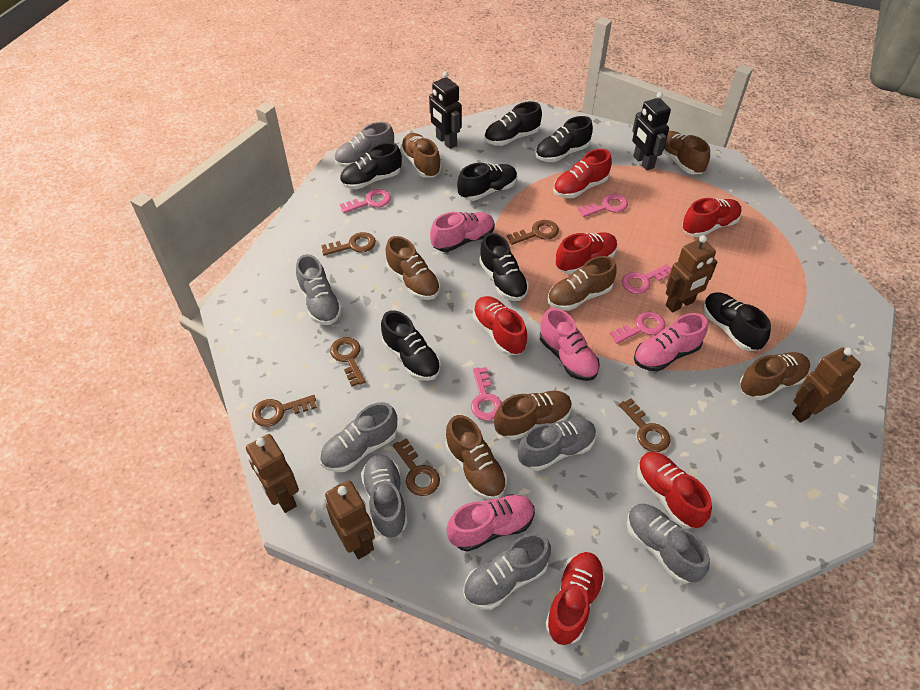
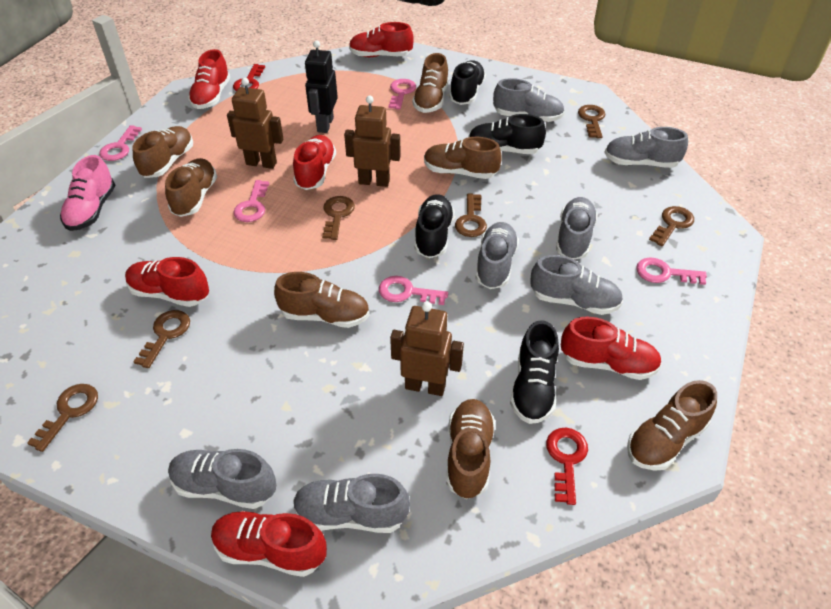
black robot: 2 -> 1
black shoe: 7 -> 4
brown robot: 4 -> 3
pink shoe: 4 -> 1
red key: 0 -> 2

